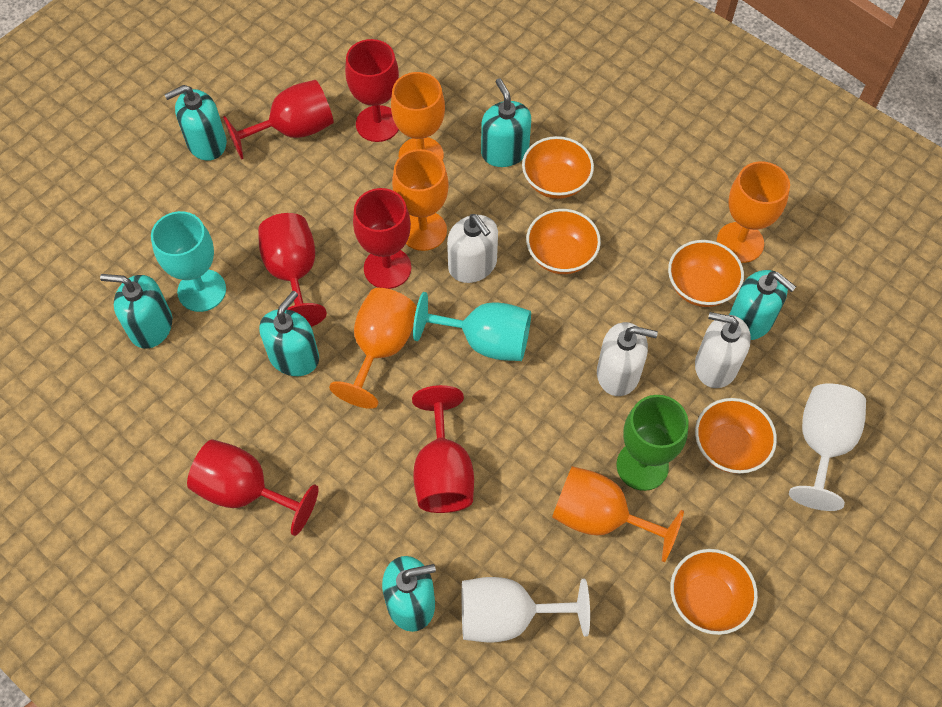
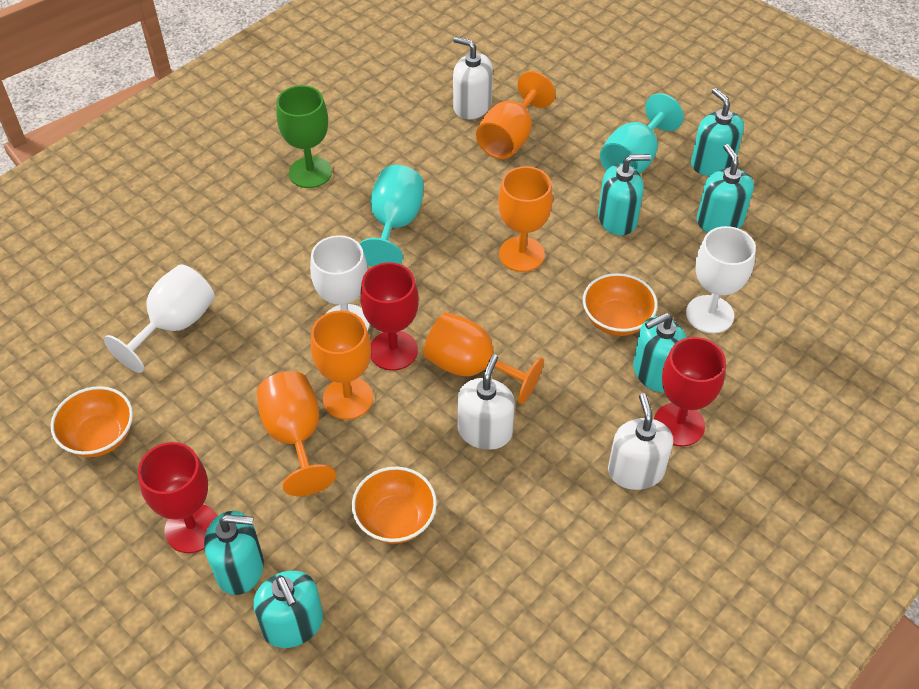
orange bowl: 5 -> 3
red goblet: 6 -> 3
white goblet: 2 -> 3

